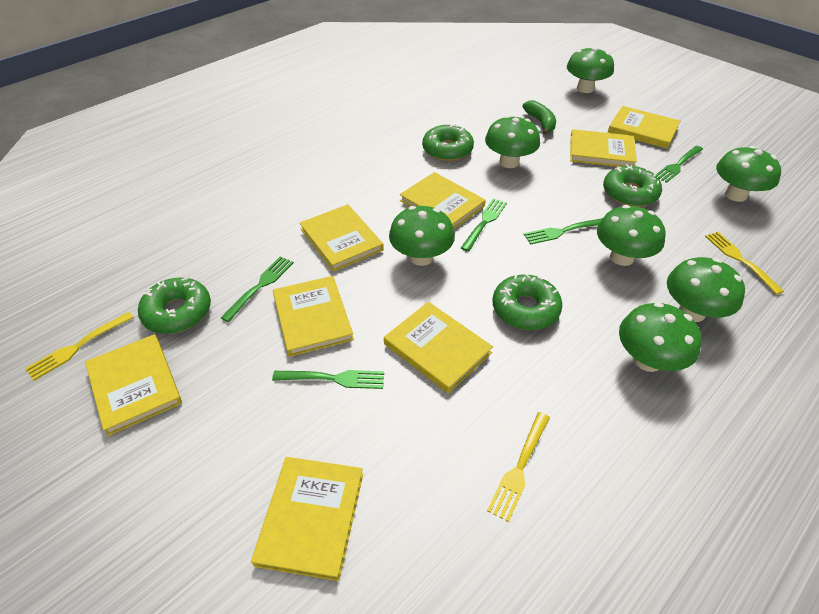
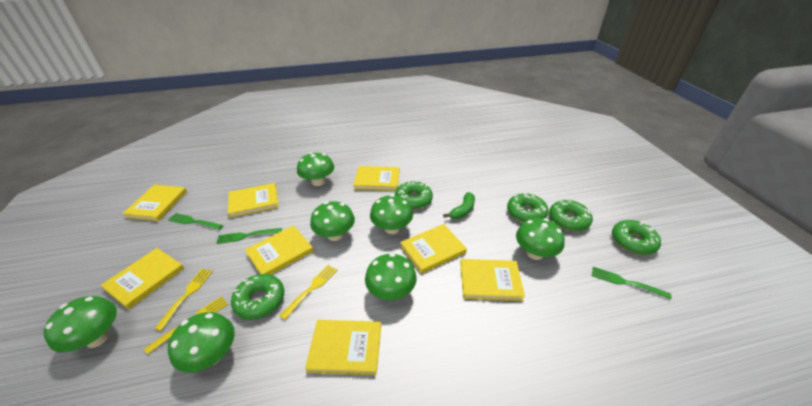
green donut: 4 -> 5
green fork: 5 -> 3

